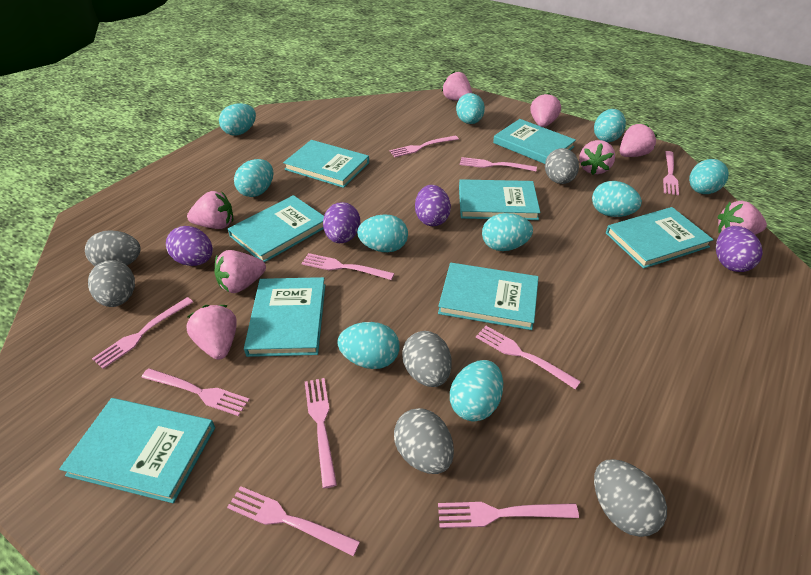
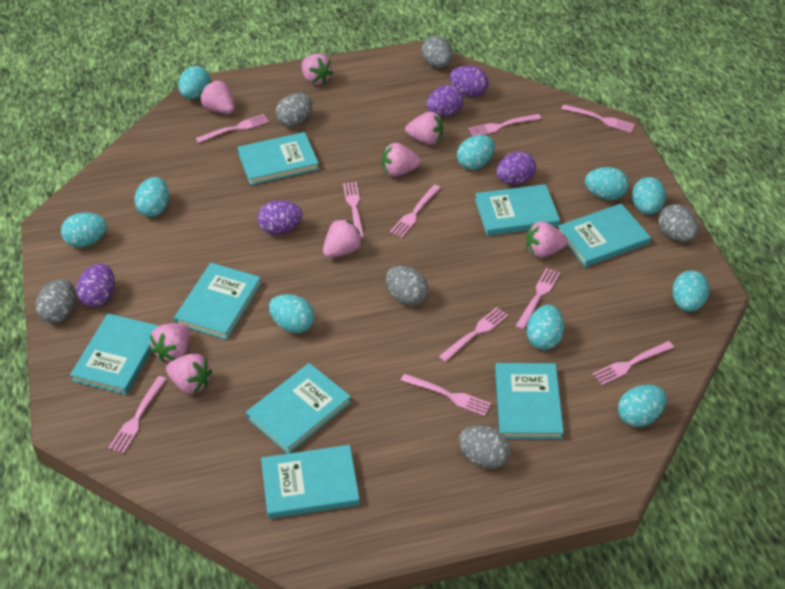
purple egg: 4 -> 5

